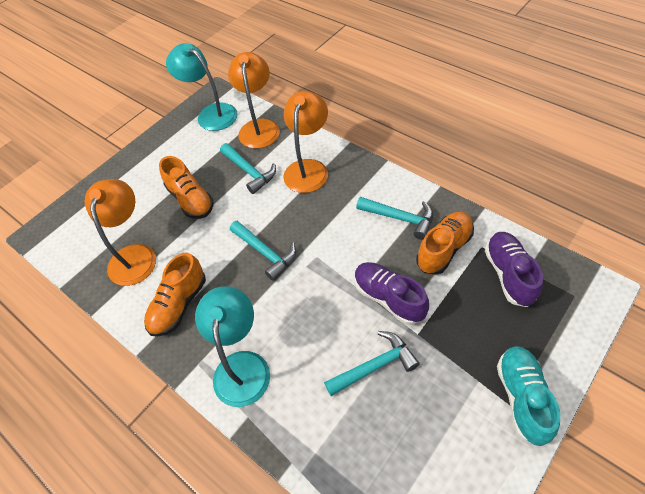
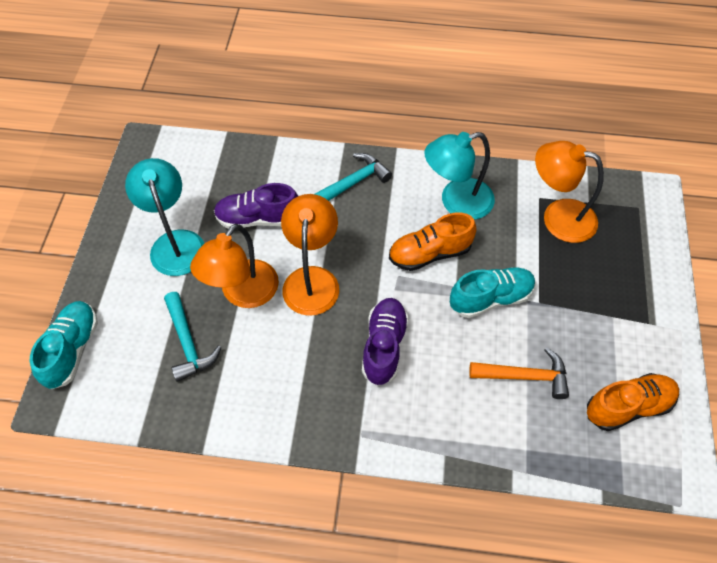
orange hammer: 0 -> 1
orange shoe: 3 -> 2
turquoise hammer: 4 -> 2
turquoise shoe: 1 -> 2

